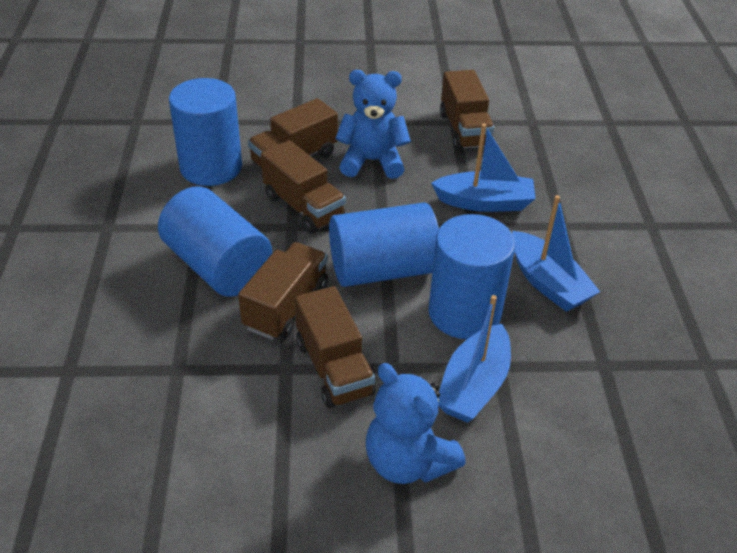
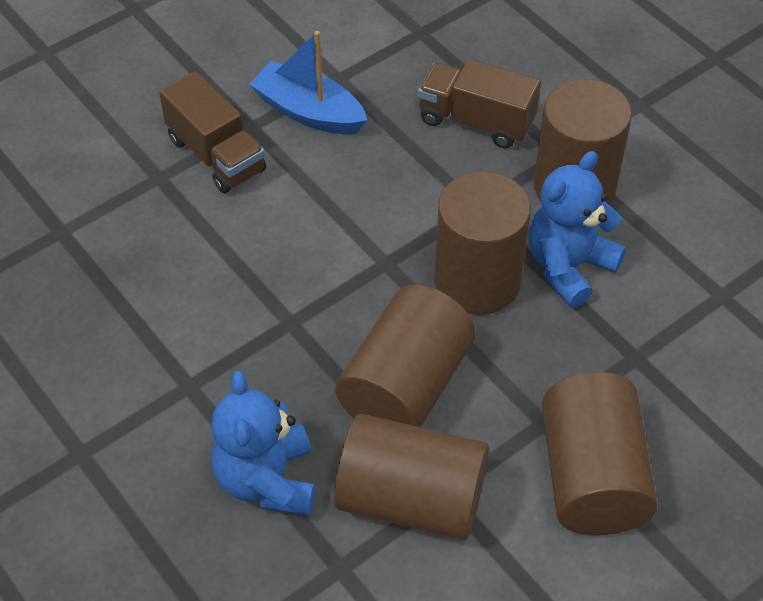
blue boat: 3 -> 1
blue cylinder: 4 -> 0
brown cylinder: 0 -> 5
brown truck: 5 -> 2

